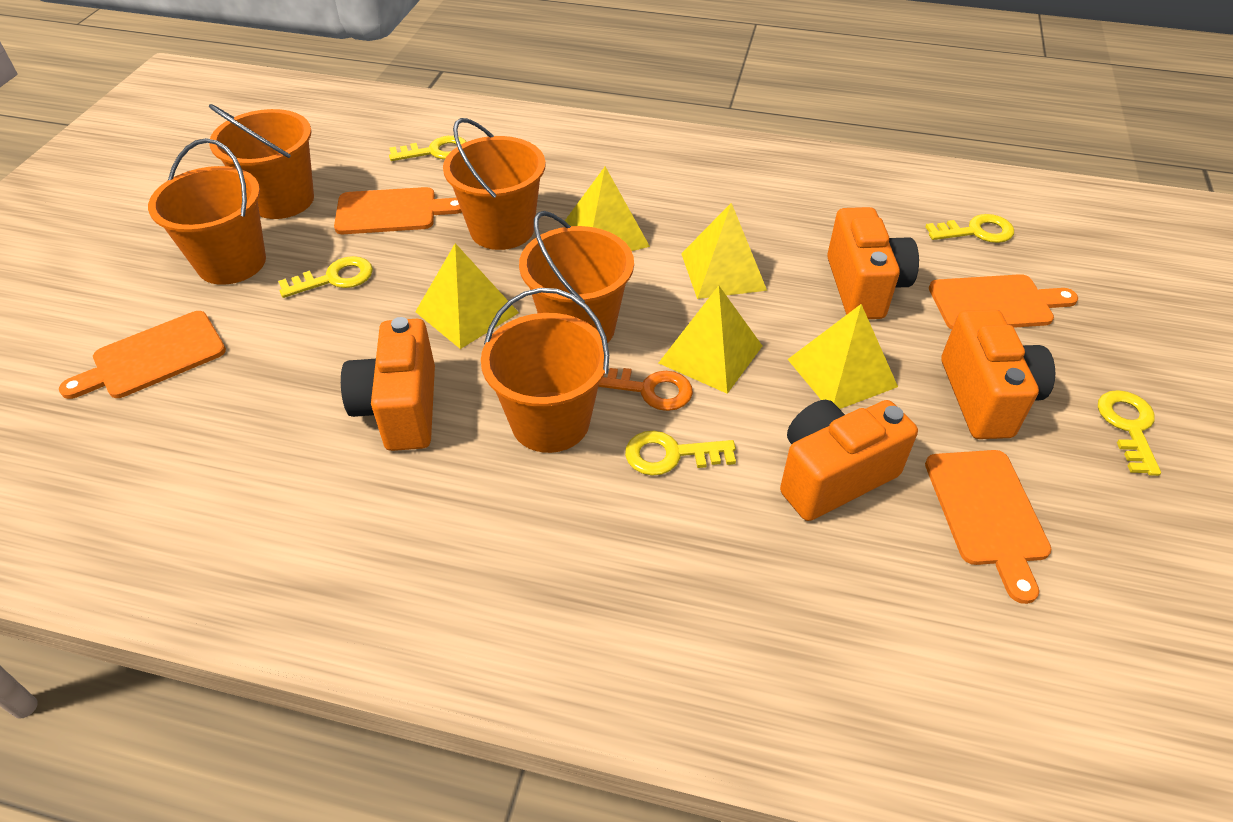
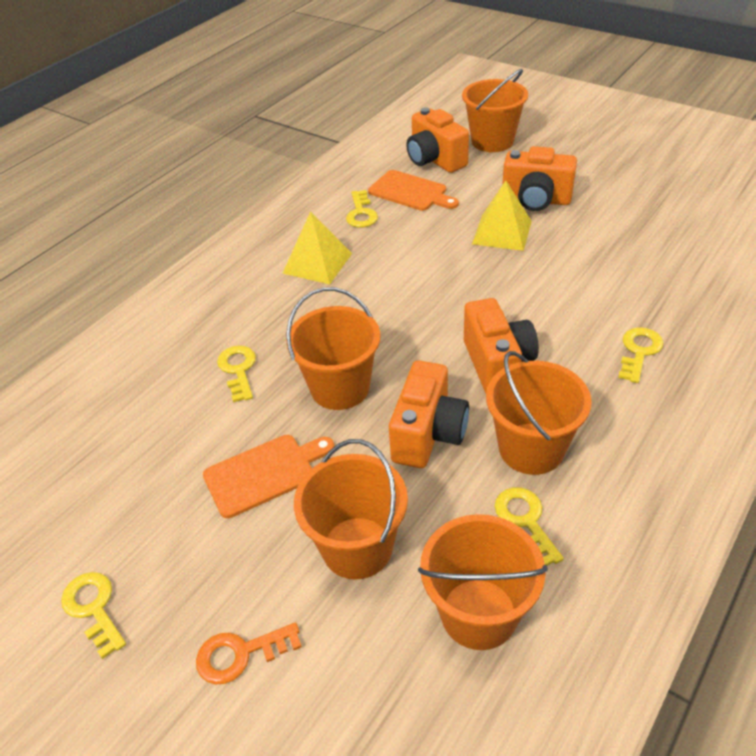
orange cutting board: 4 -> 2
yellow pyramid: 5 -> 2

